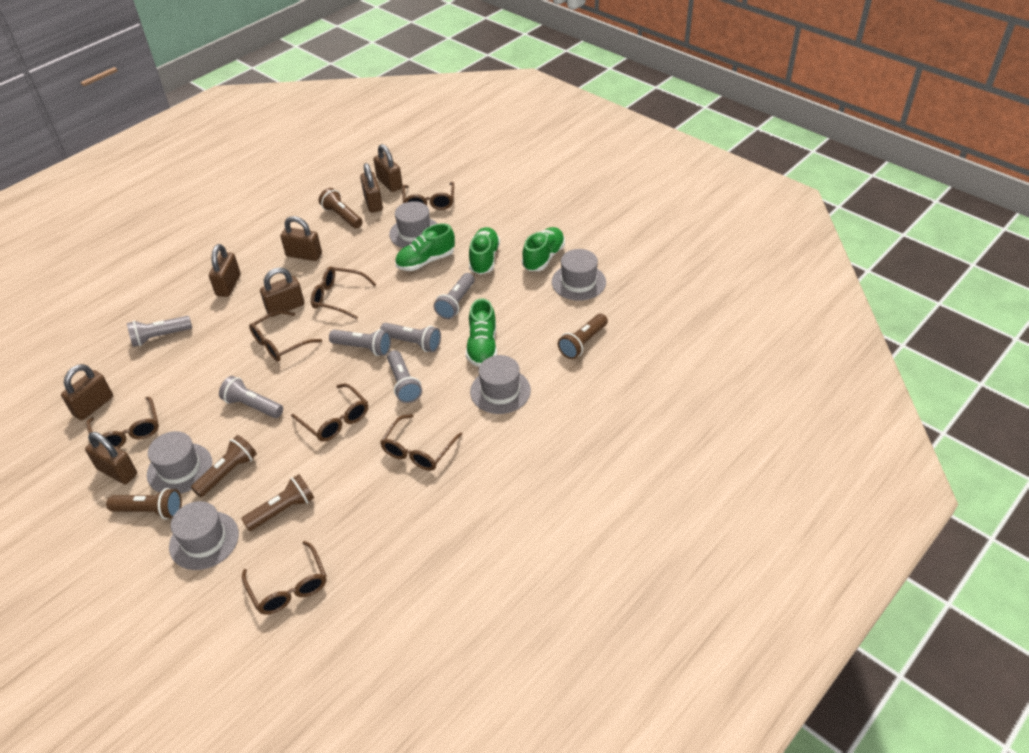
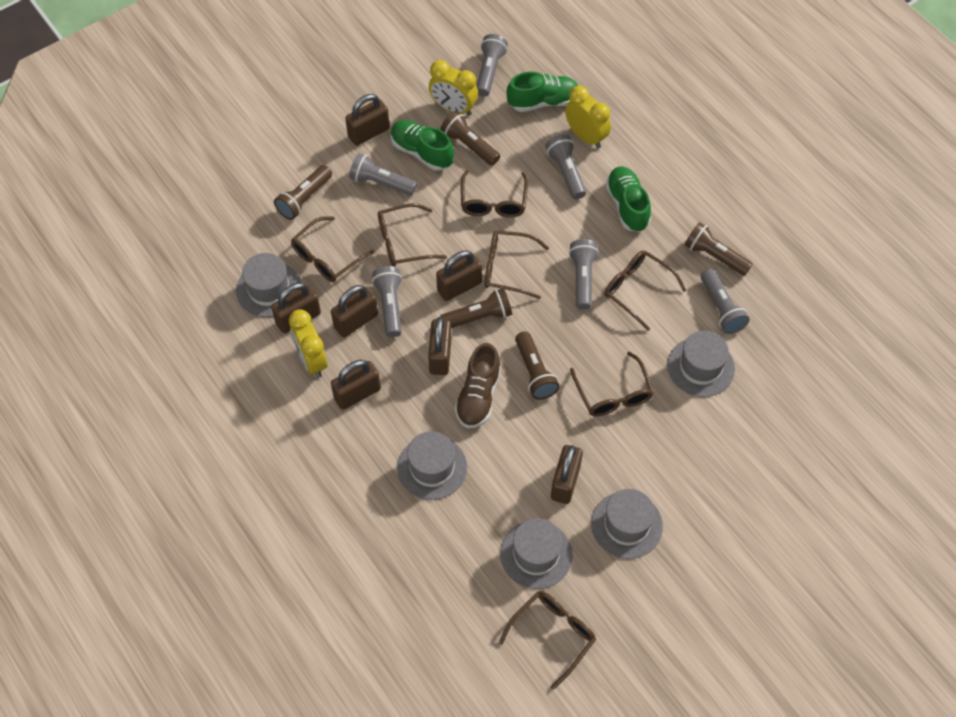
brown shoe: 0 -> 1
green shoe: 4 -> 3
yellow clock: 0 -> 3

